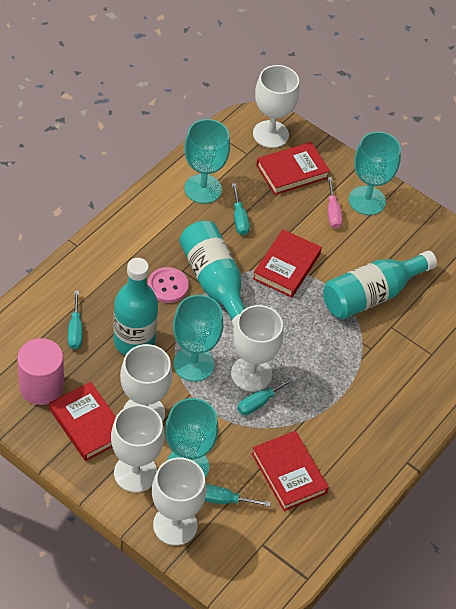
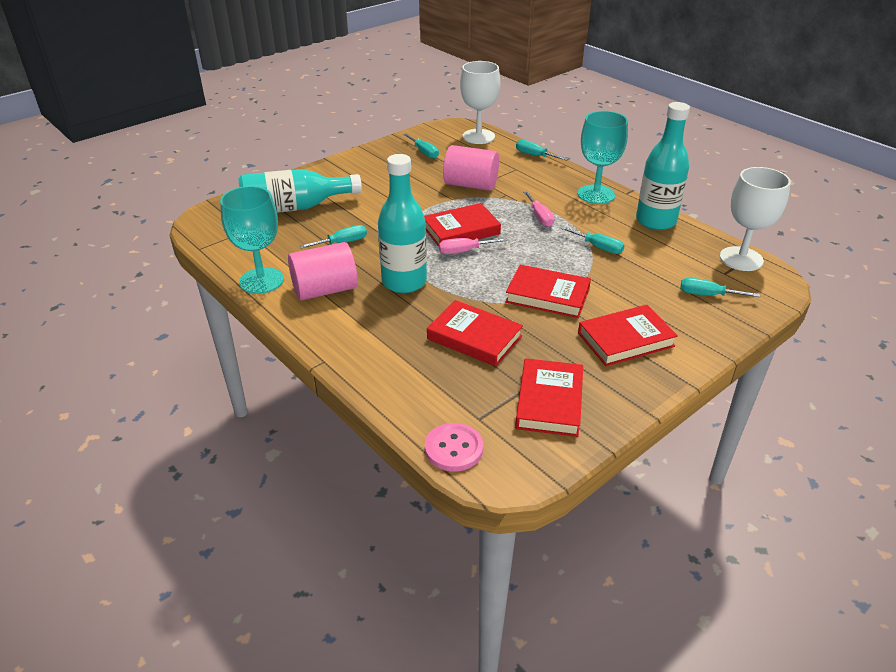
pink cylinder: 1 -> 2
pink screwdriver: 1 -> 2
red book: 4 -> 5
turquoise goblet: 4 -> 2
turquoise screwdriver: 4 -> 5
white goblet: 5 -> 2

